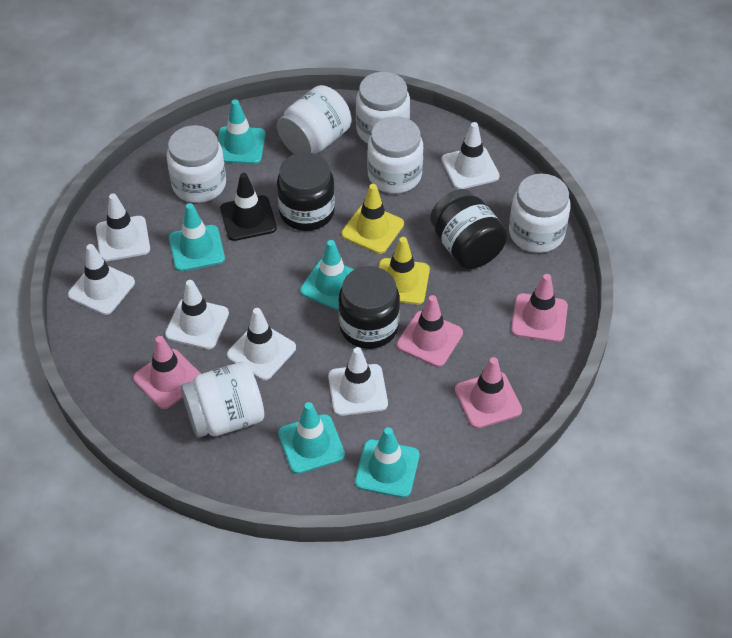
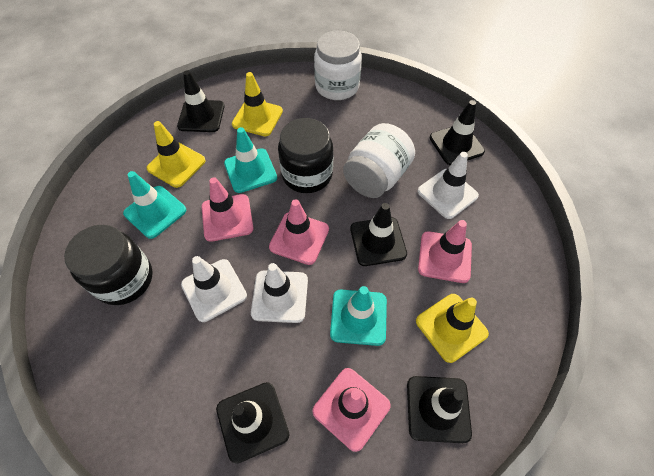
black jar: 3 -> 2
black traffic cone: 1 -> 5
turquoise traffic cone: 5 -> 3
white jar: 6 -> 2
white traffic cone: 6 -> 3
yellow traffic cone: 2 -> 3

